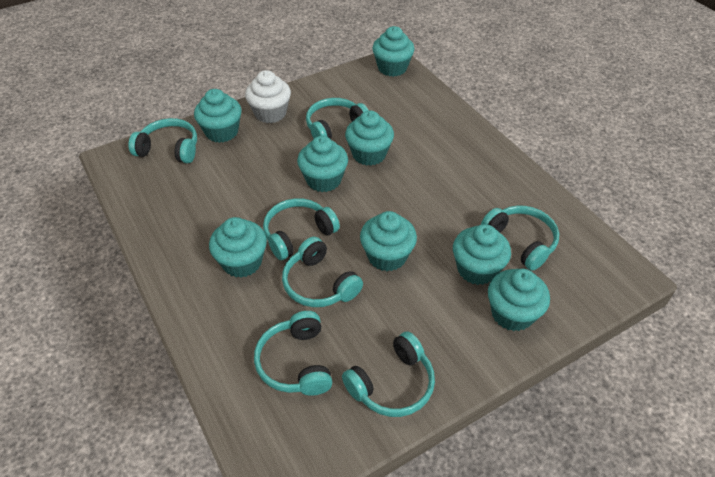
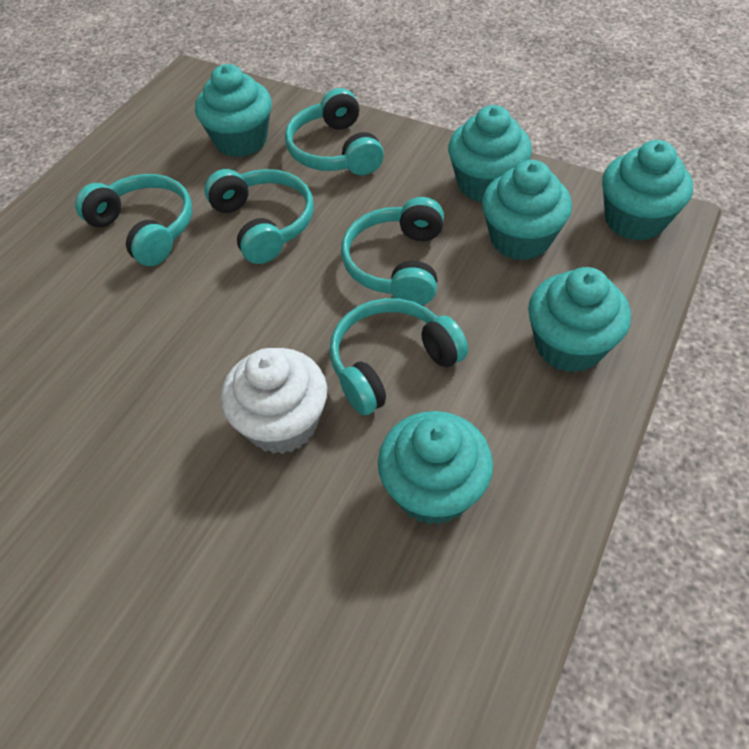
turquoise cupcake: 8 -> 6
turquoise headphones: 7 -> 5

